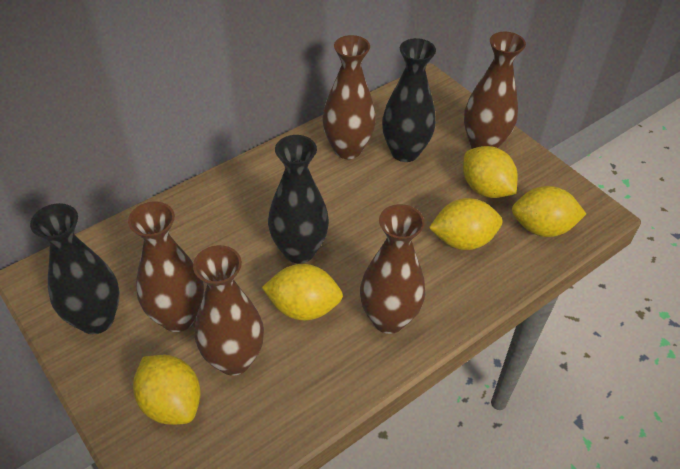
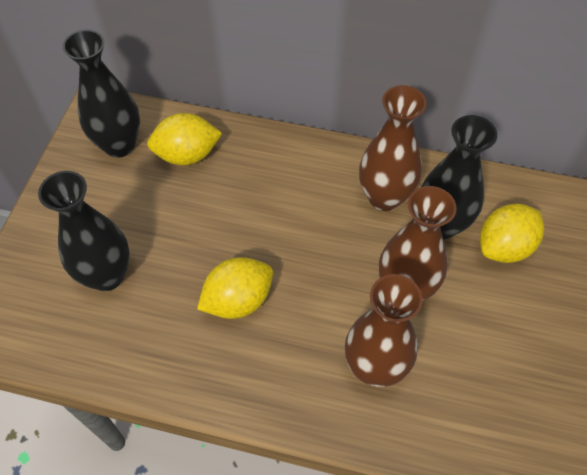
brown vase: 5 -> 3
yellow lemon: 5 -> 3

